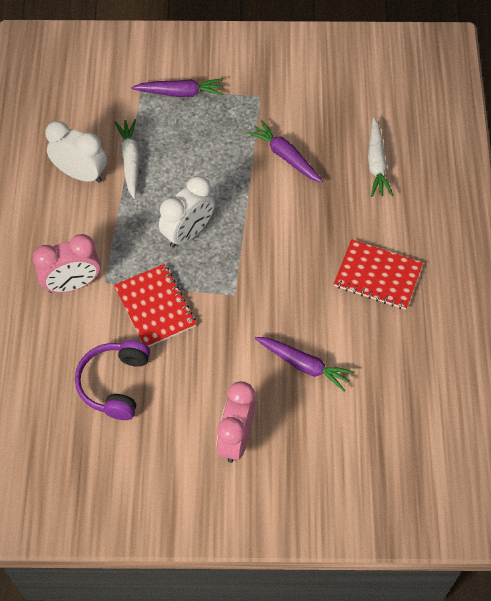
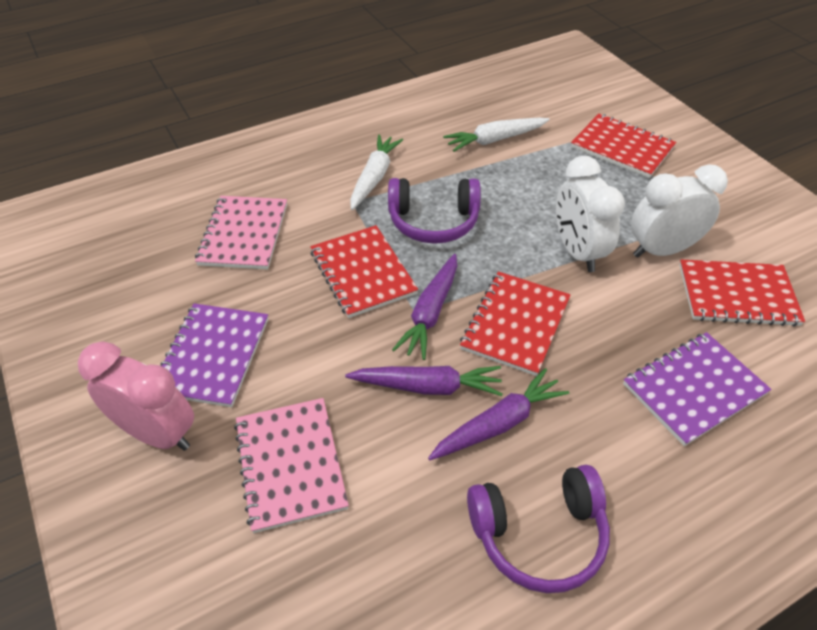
pink clock: 2 -> 1
pink notebook: 0 -> 2
purple headphones: 1 -> 2
purple notebook: 0 -> 2
red notebook: 2 -> 4

